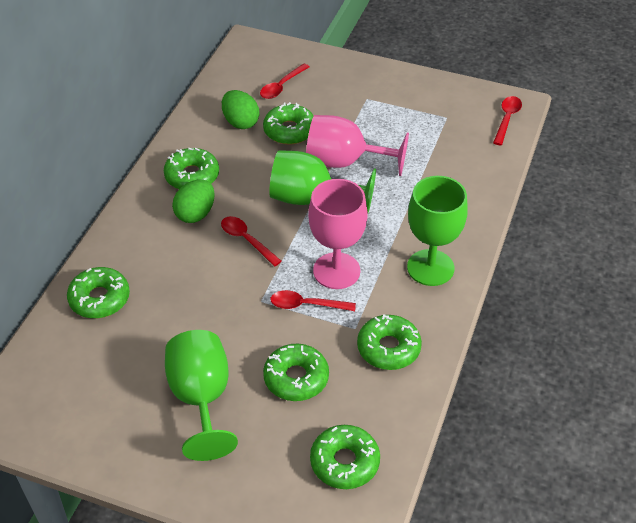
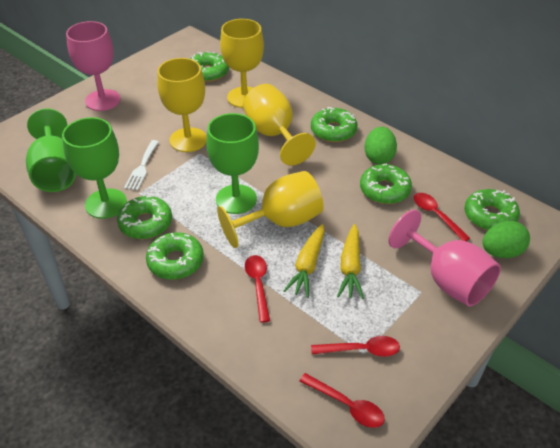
white fork: 0 -> 1
yellow carrot: 0 -> 2
yellow goblet: 0 -> 4

